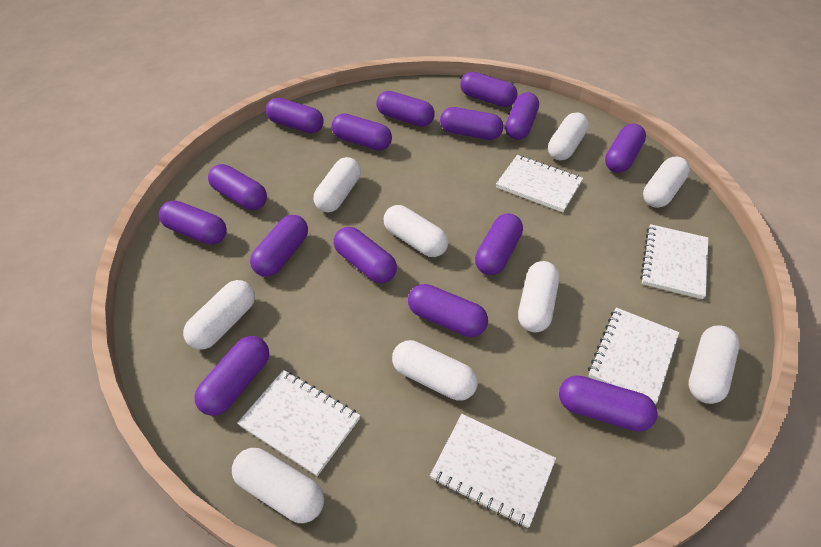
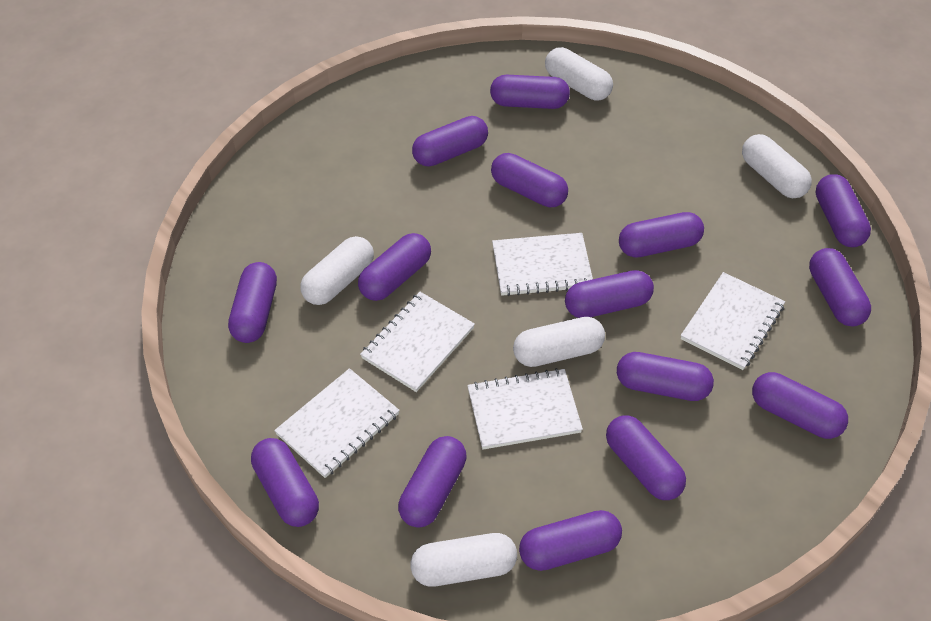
white capsule: 9 -> 5

